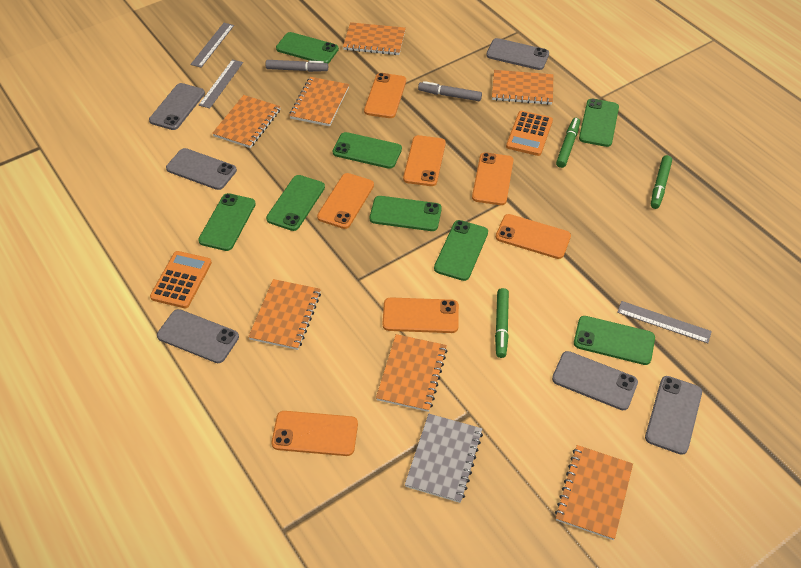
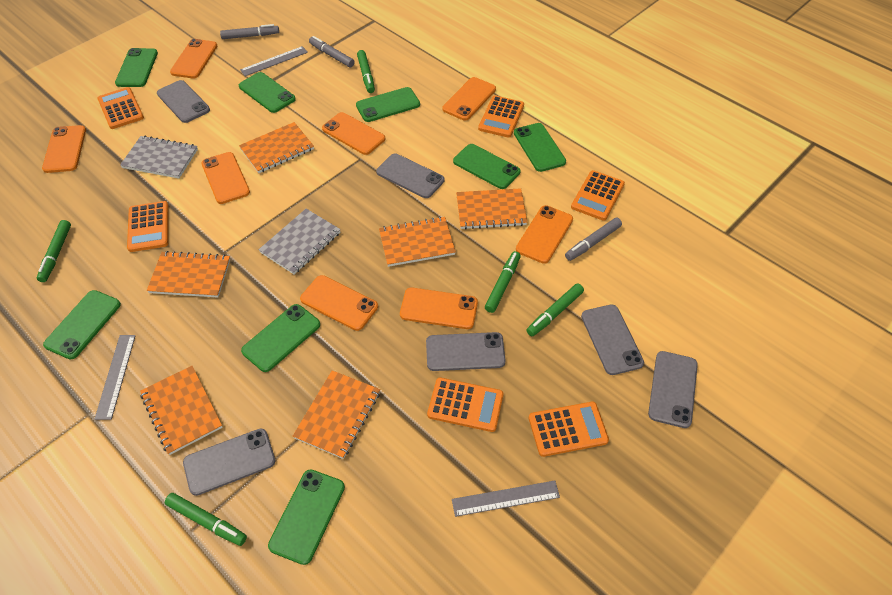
green marker: 3 -> 5
grey marker: 2 -> 3
grey notebook: 1 -> 2
orange calculator: 2 -> 6
orange notebook: 7 -> 6
orange phone: 7 -> 8

